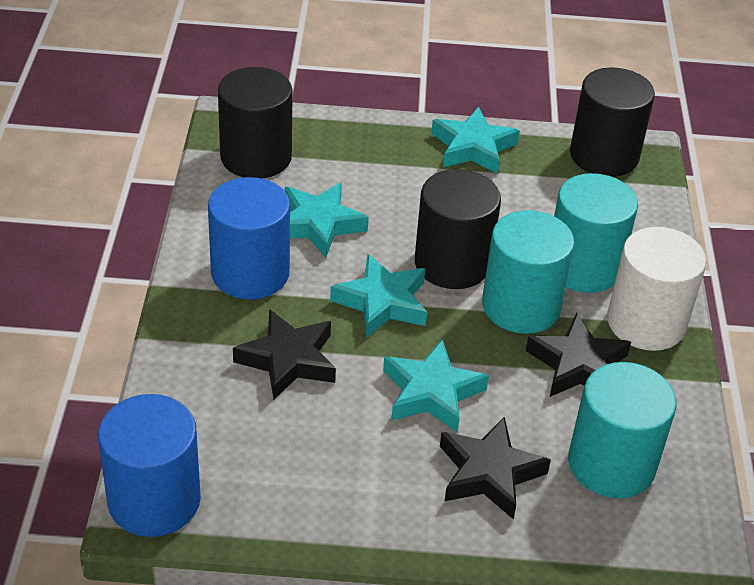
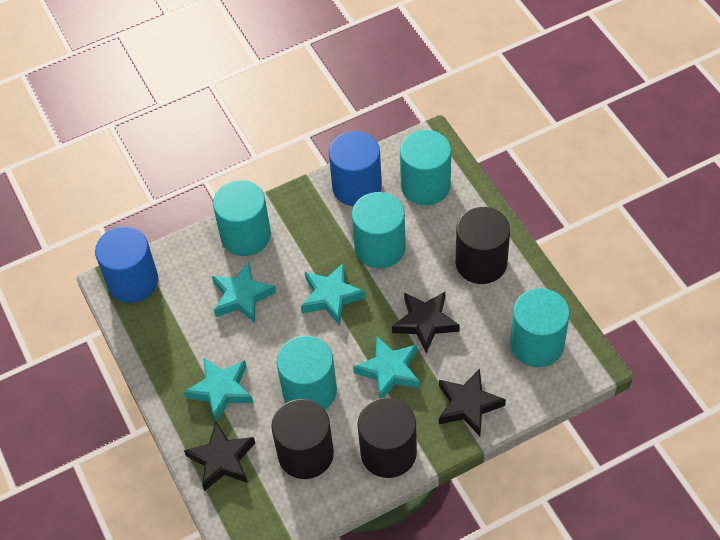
turquoise cylinder: 3 -> 5
white cylinder: 1 -> 0

